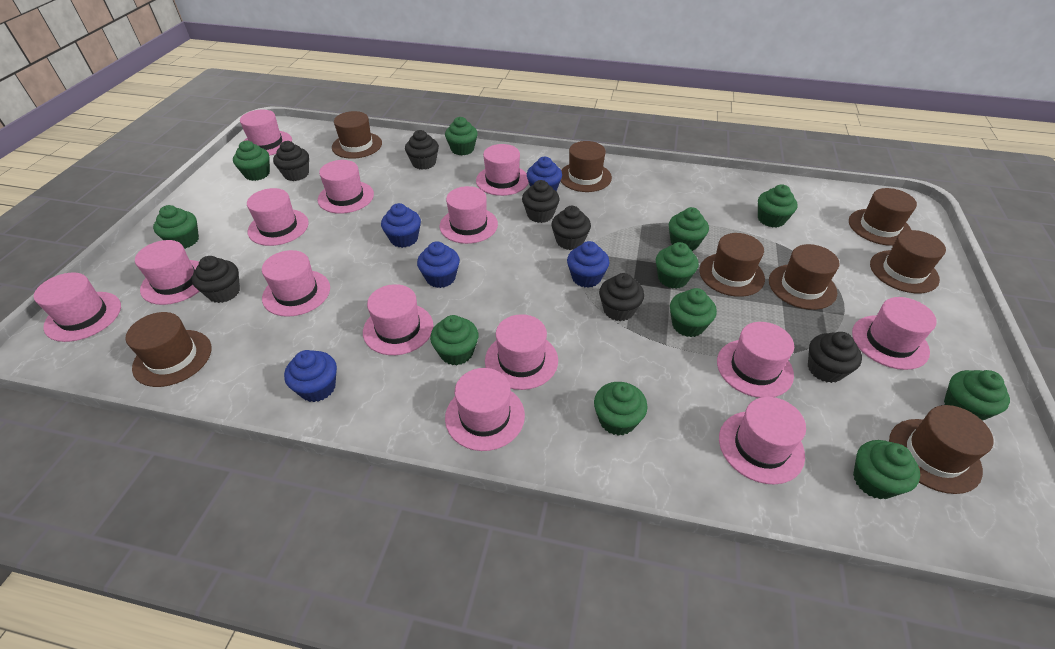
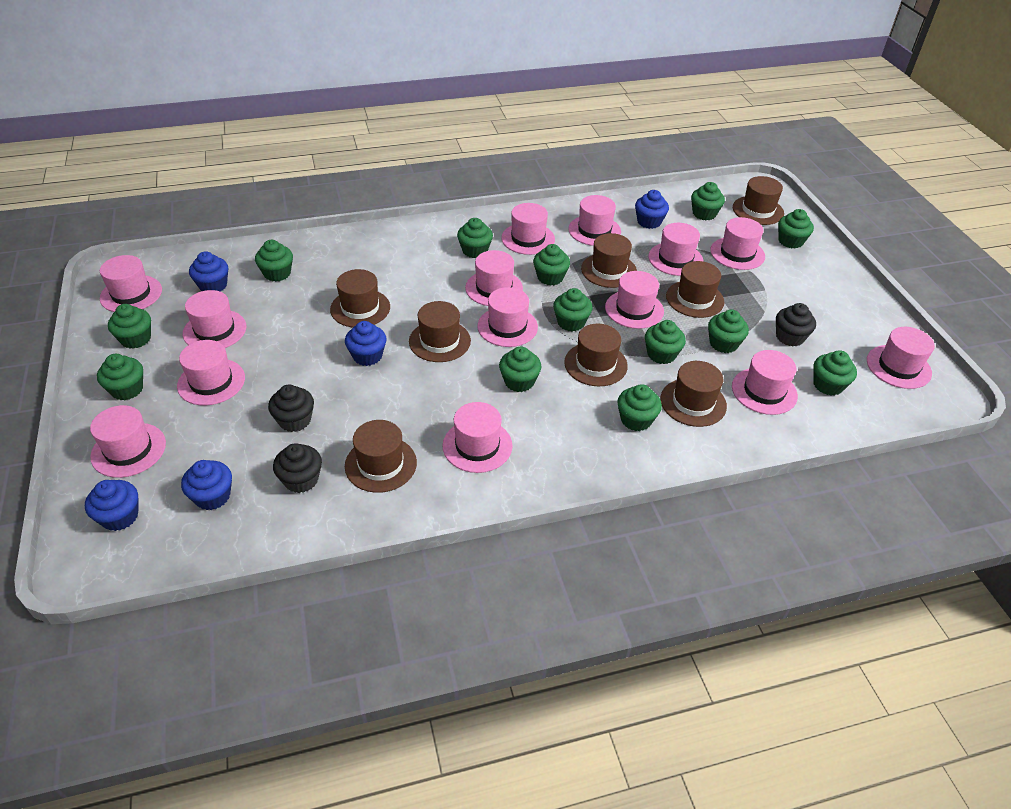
black cupcake: 7 -> 3
green cupcake: 11 -> 13

